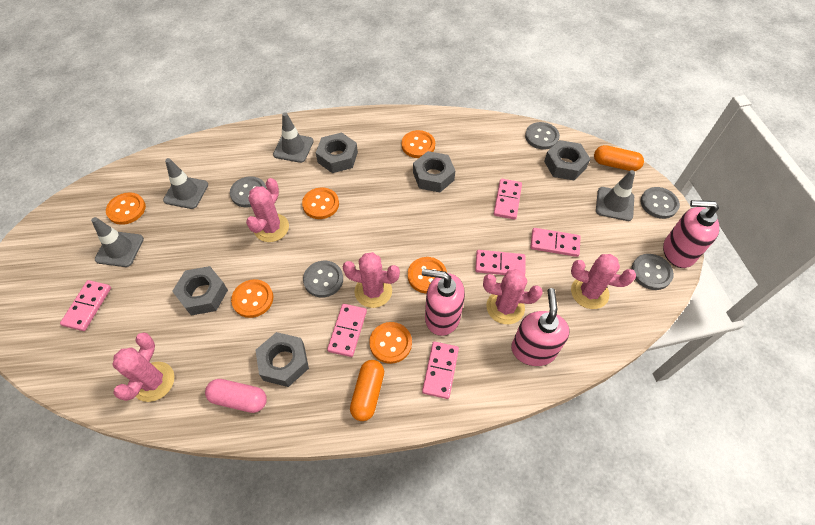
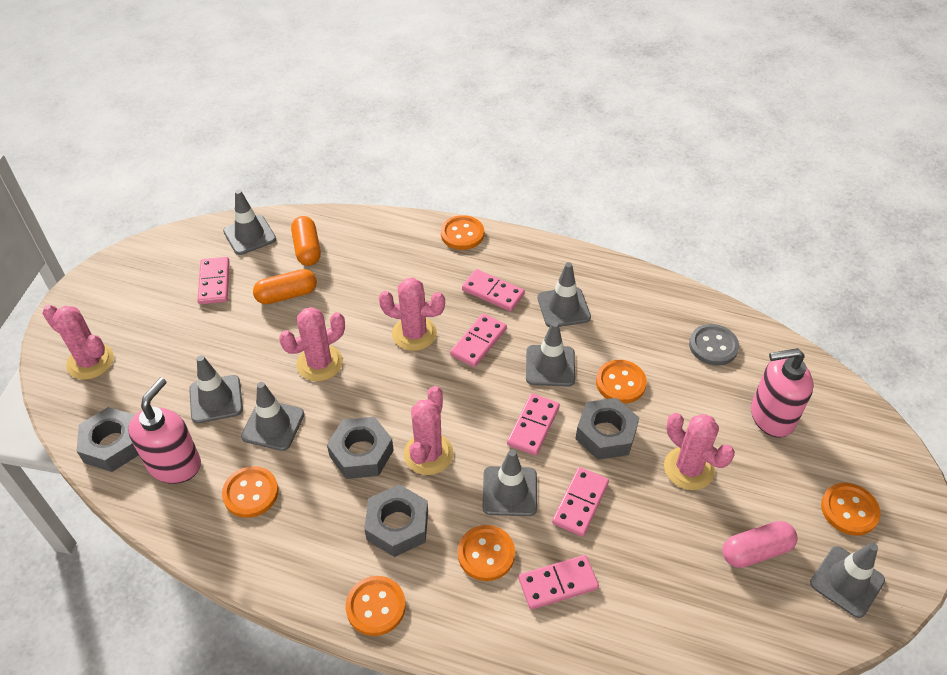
grey button: 5 -> 1
grey nut: 5 -> 4
grey traffic cone: 4 -> 7
pink soap dispenser: 3 -> 2

